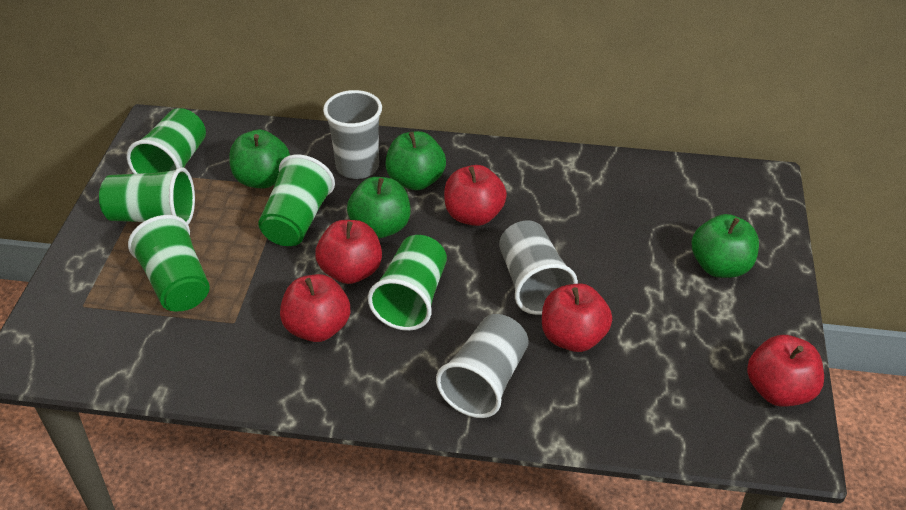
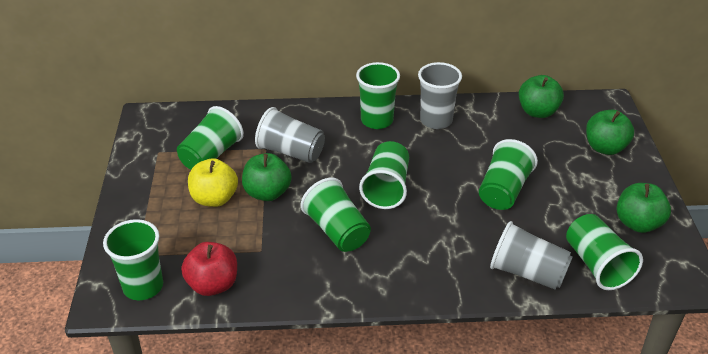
green cup: 5 -> 7
red apple: 5 -> 1
yellow apple: 0 -> 1

